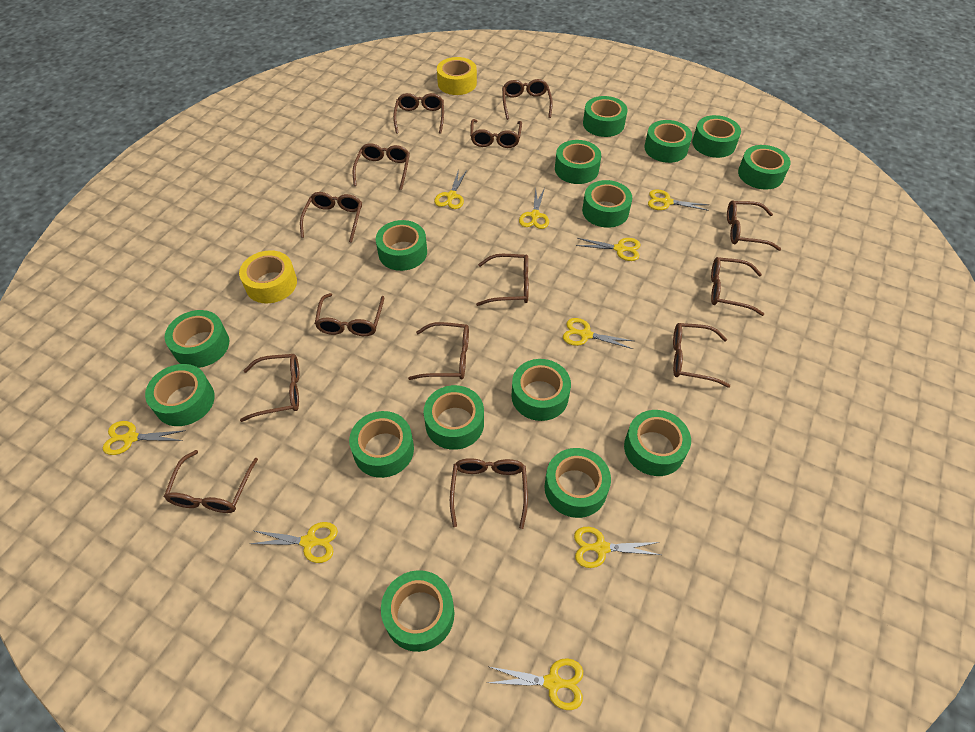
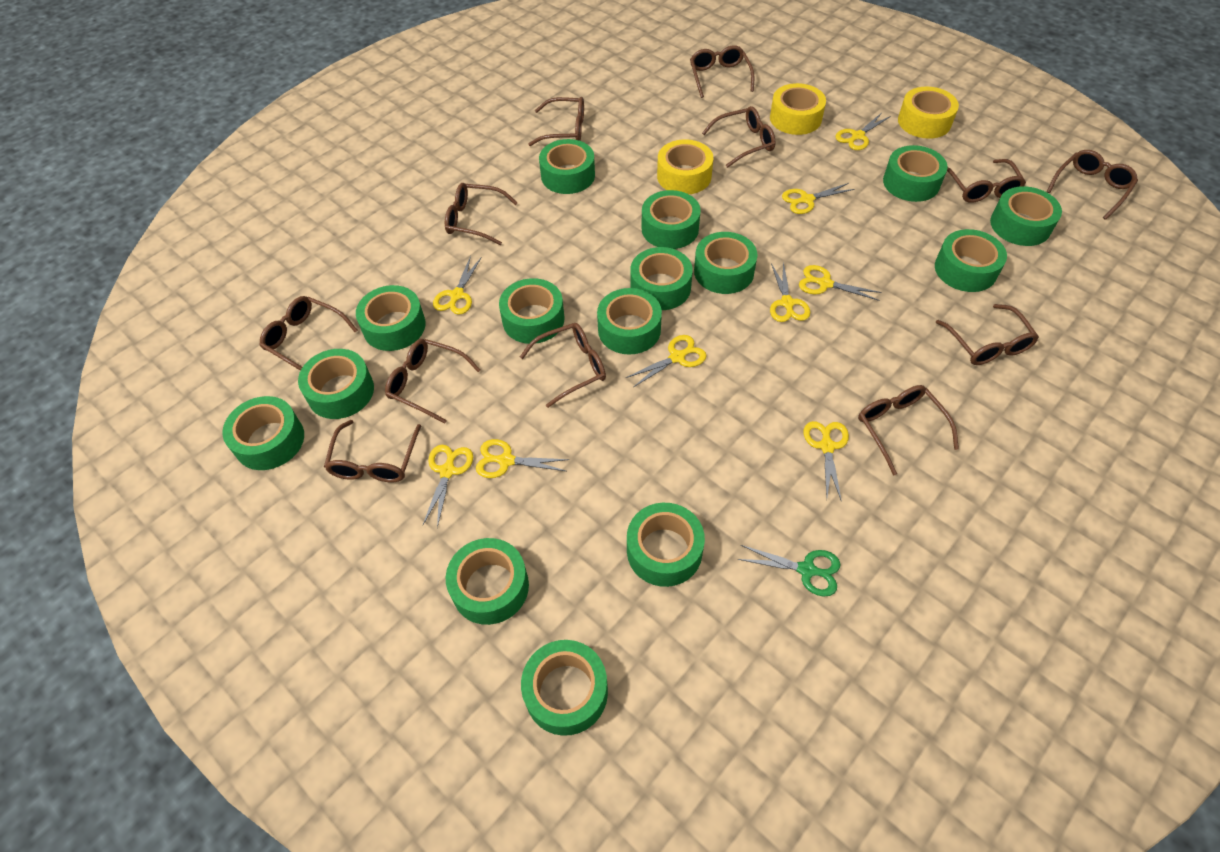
brown glasses: 14 -> 12
green scissors: 0 -> 1
yellow tape: 2 -> 3

